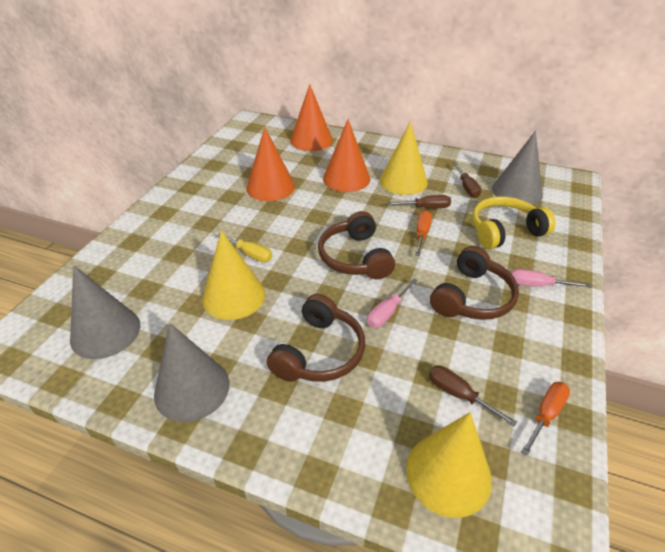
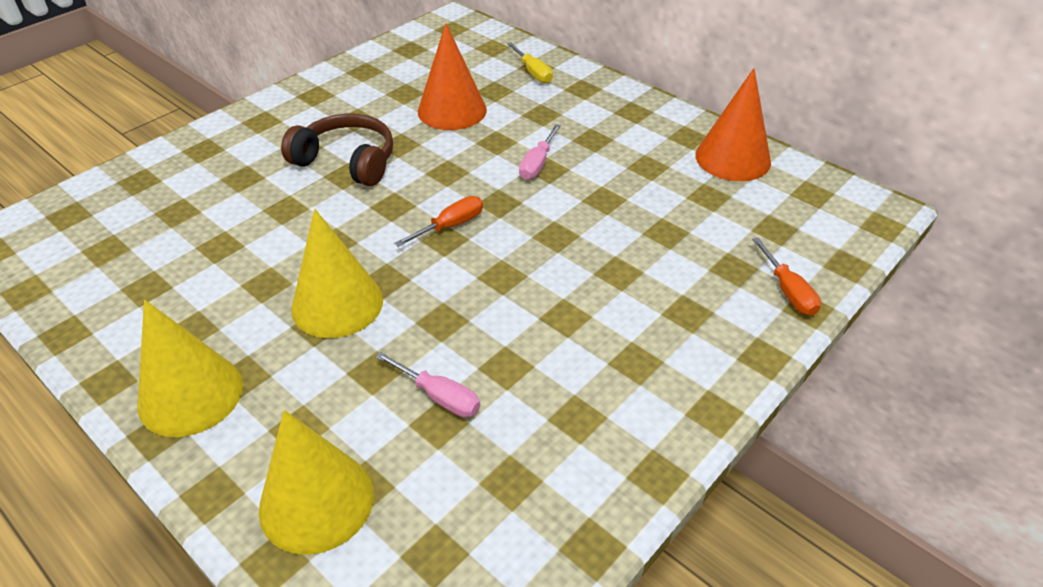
brown headphones: 3 -> 1
brown screwdriver: 3 -> 0
grey cone: 3 -> 0
orange cone: 3 -> 2
yellow headphones: 1 -> 0

